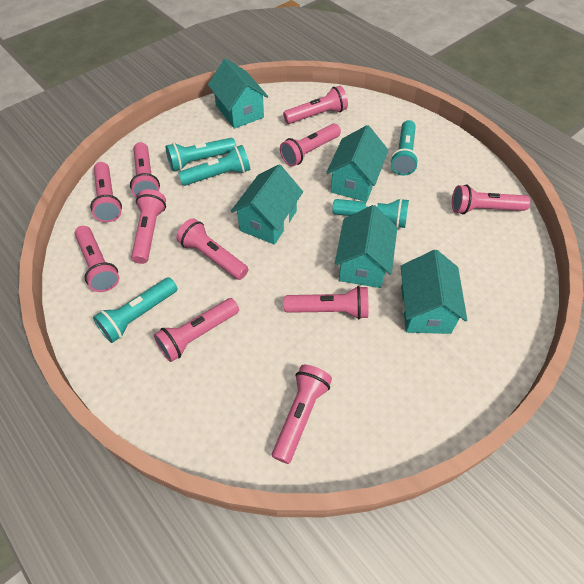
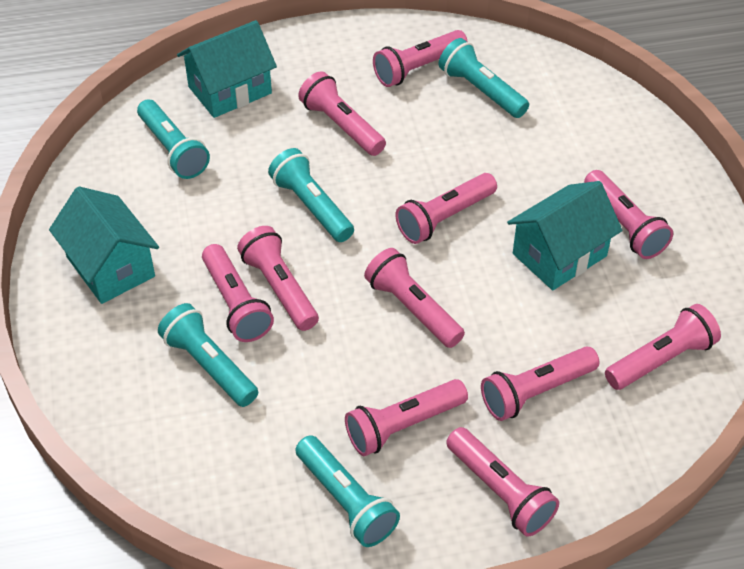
turquoise house: 5 -> 3

